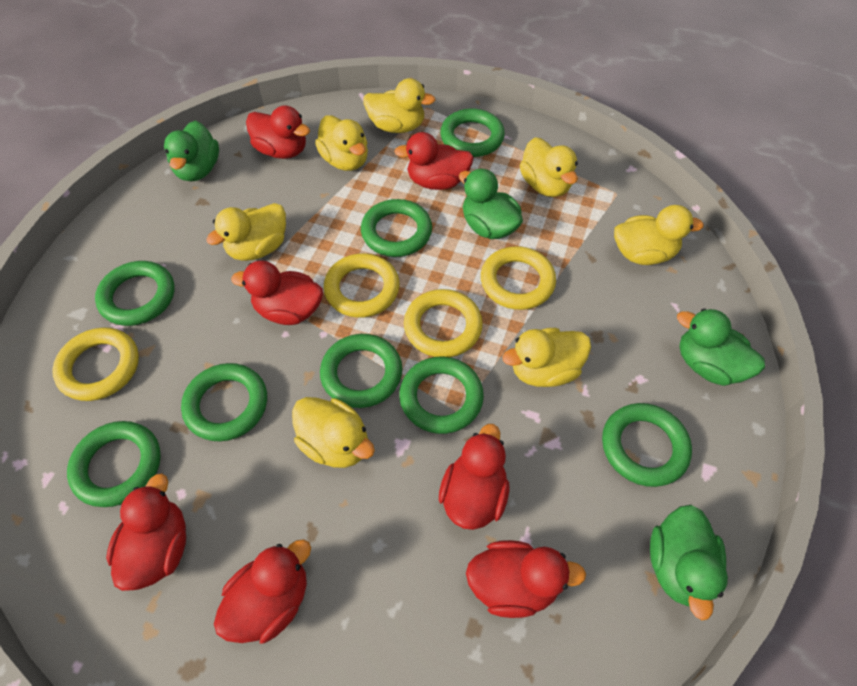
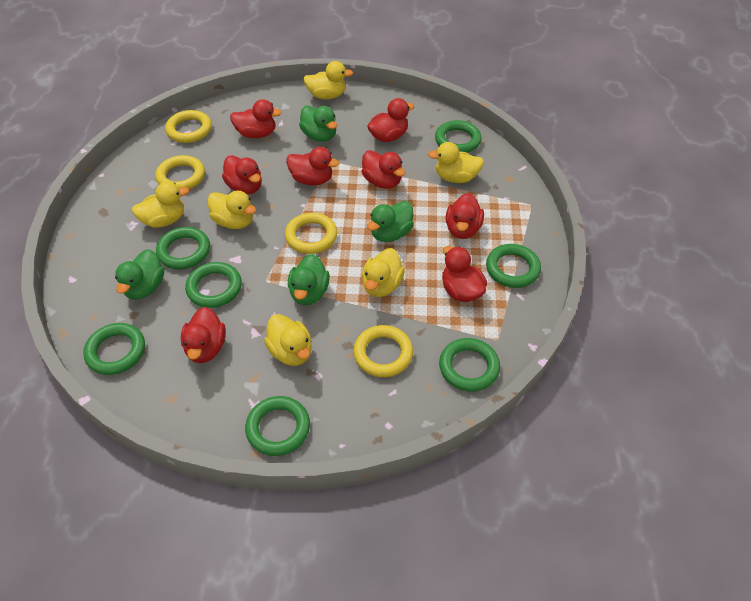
green ring: 8 -> 7
red duck: 7 -> 8
yellow duck: 7 -> 6

